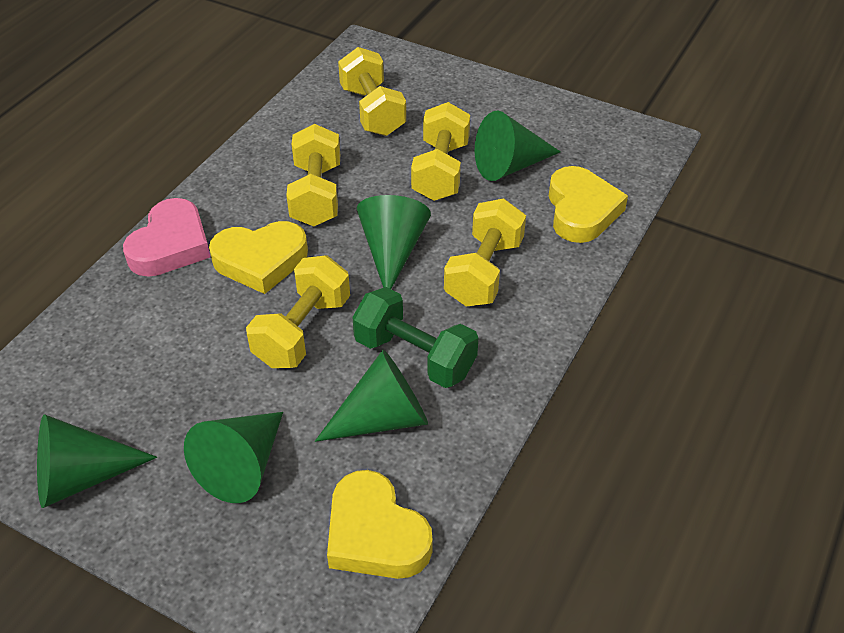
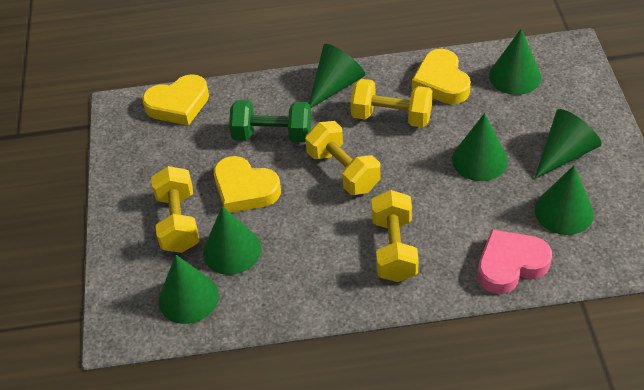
green cone: 5 -> 7
yellow dumbbell: 5 -> 4

